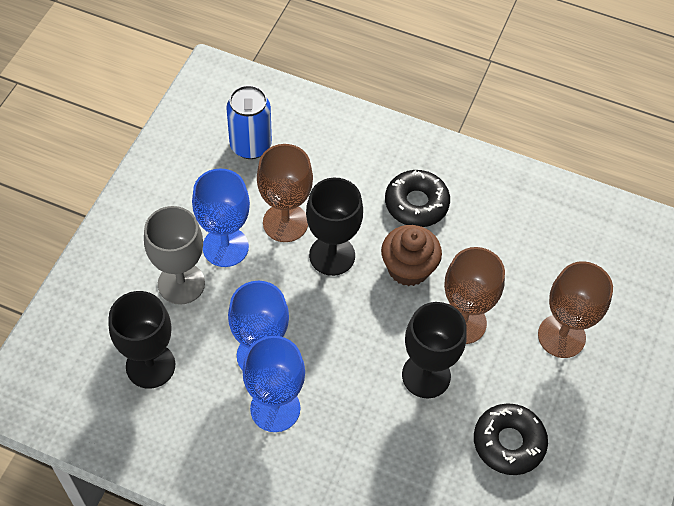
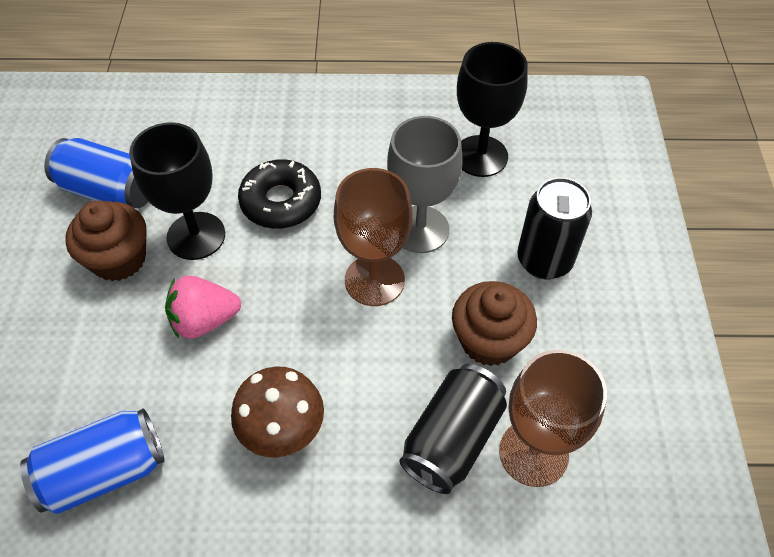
black can: 0 -> 2
black donut: 2 -> 1
black goblet: 3 -> 2
blue can: 1 -> 2
blue goblet: 3 -> 0
brown cupcake: 1 -> 2
brown goblet: 3 -> 2
brown mushroom: 0 -> 1
pink strawberry: 0 -> 1

